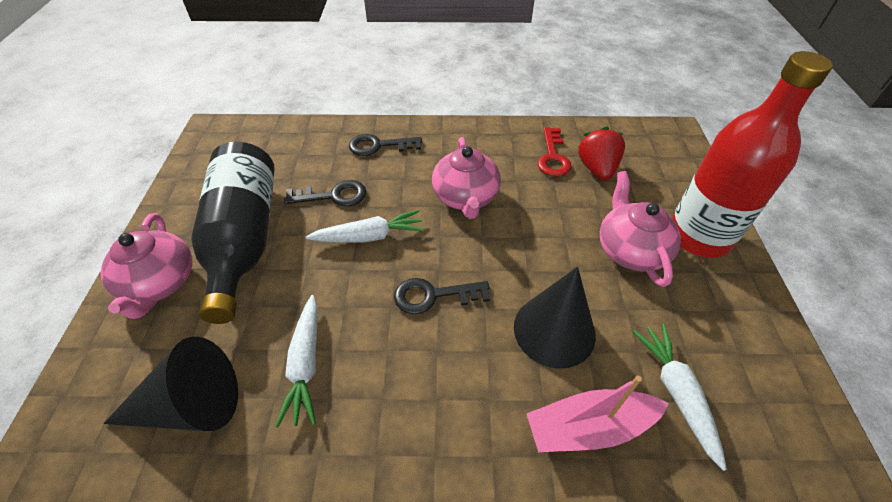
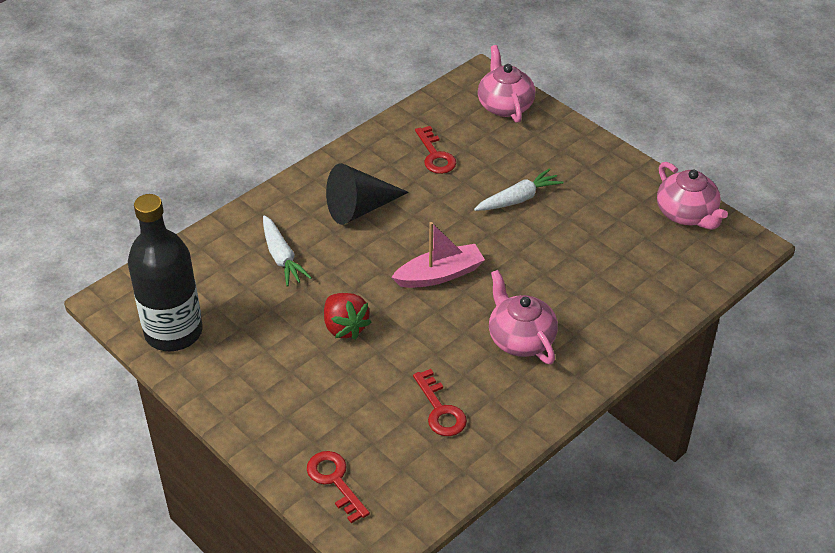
black cone: 2 -> 1
black key: 3 -> 0
red bottle: 1 -> 0
red key: 1 -> 3
white carrot: 3 -> 2

